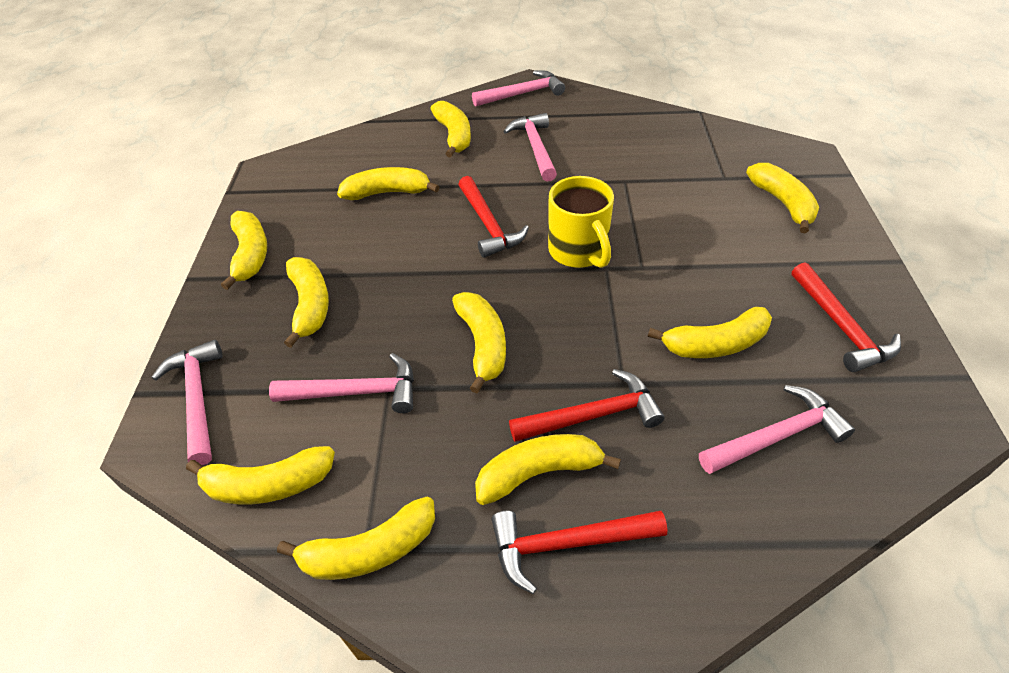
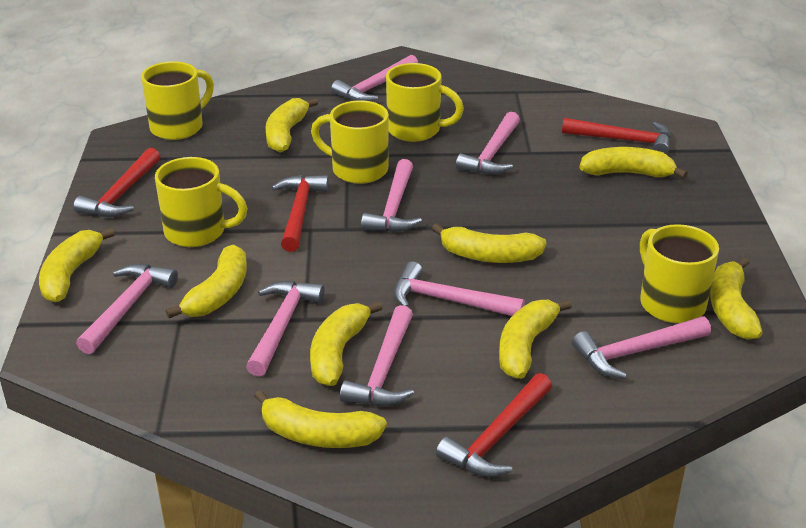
pink hammer: 5 -> 8
yellow banana: 10 -> 9
yellow mug: 1 -> 5

